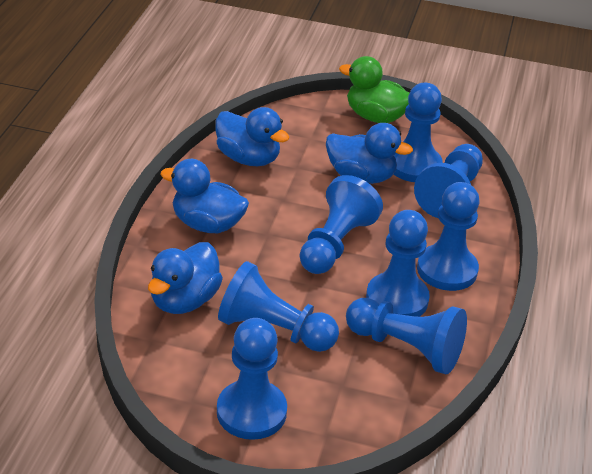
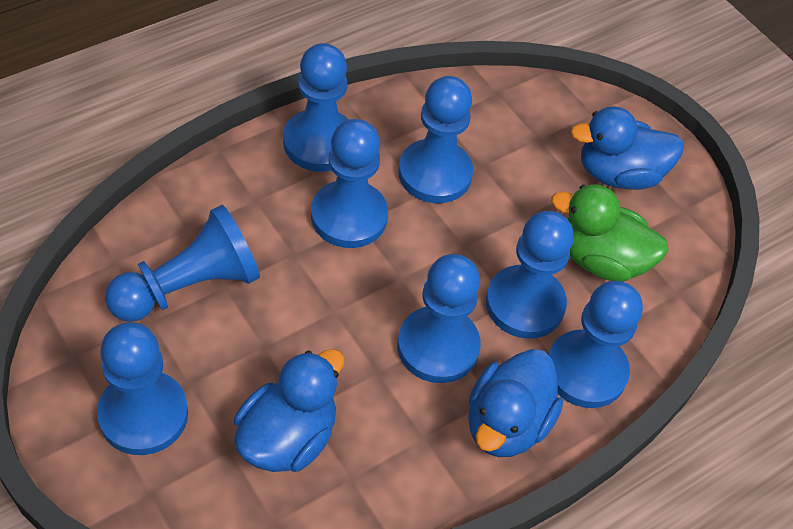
blue duck: 4 -> 3

